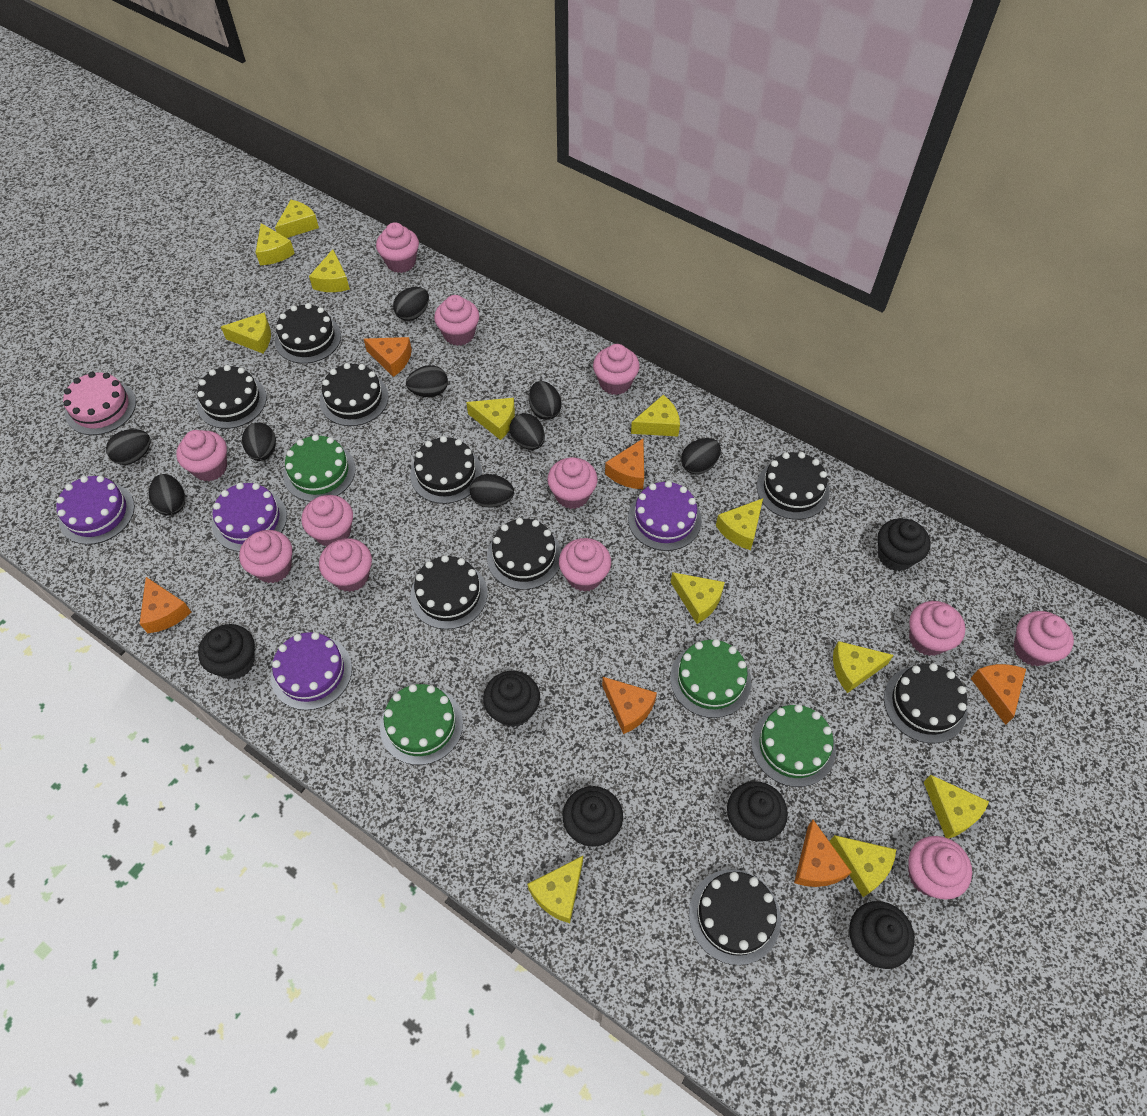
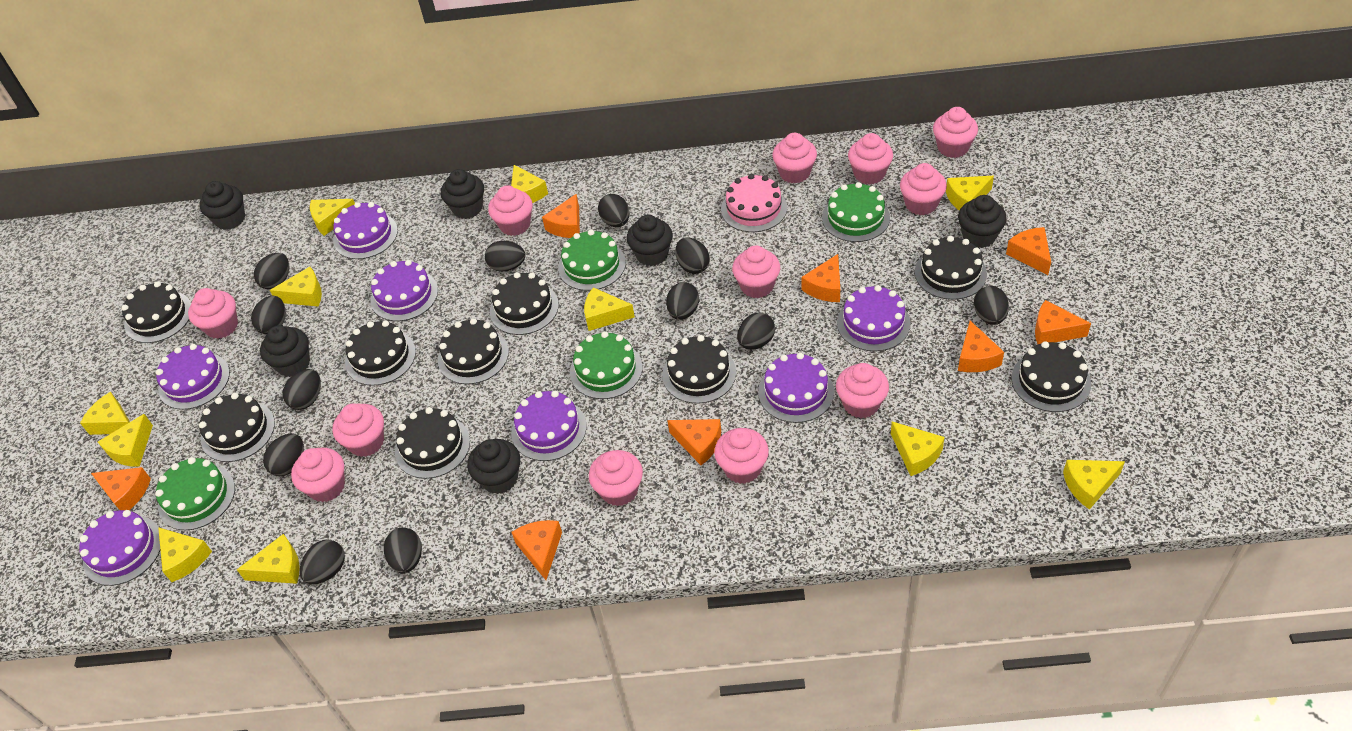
black egg: 9 -> 12
orange cheese: 6 -> 8
purple cake: 4 -> 7
yellow cheese: 12 -> 11

